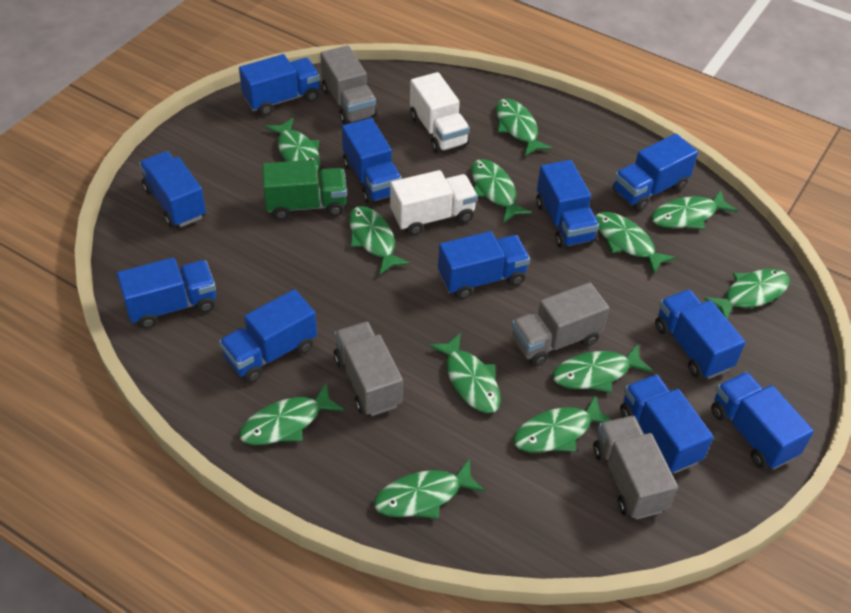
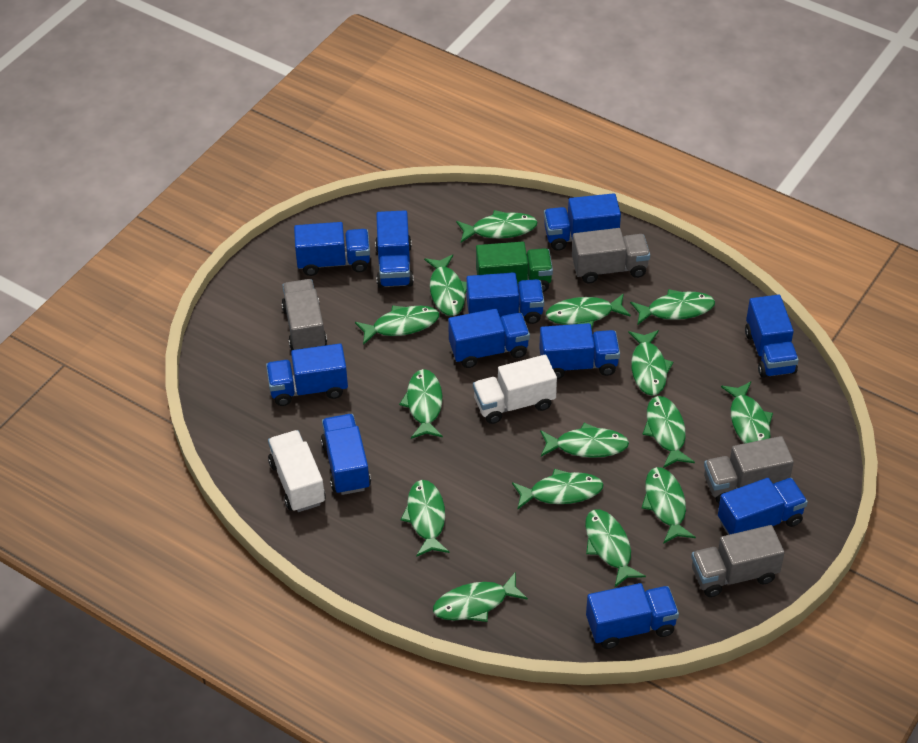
green fish: 12 -> 15

